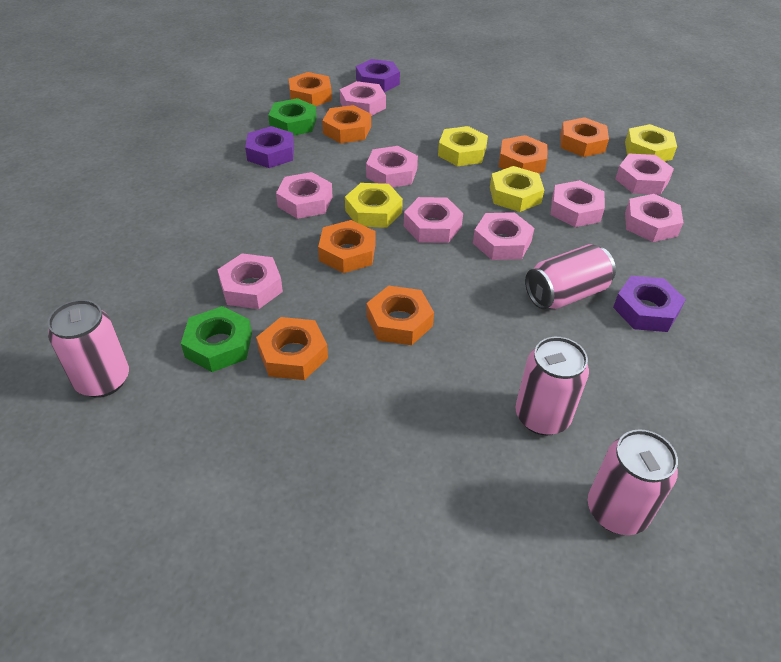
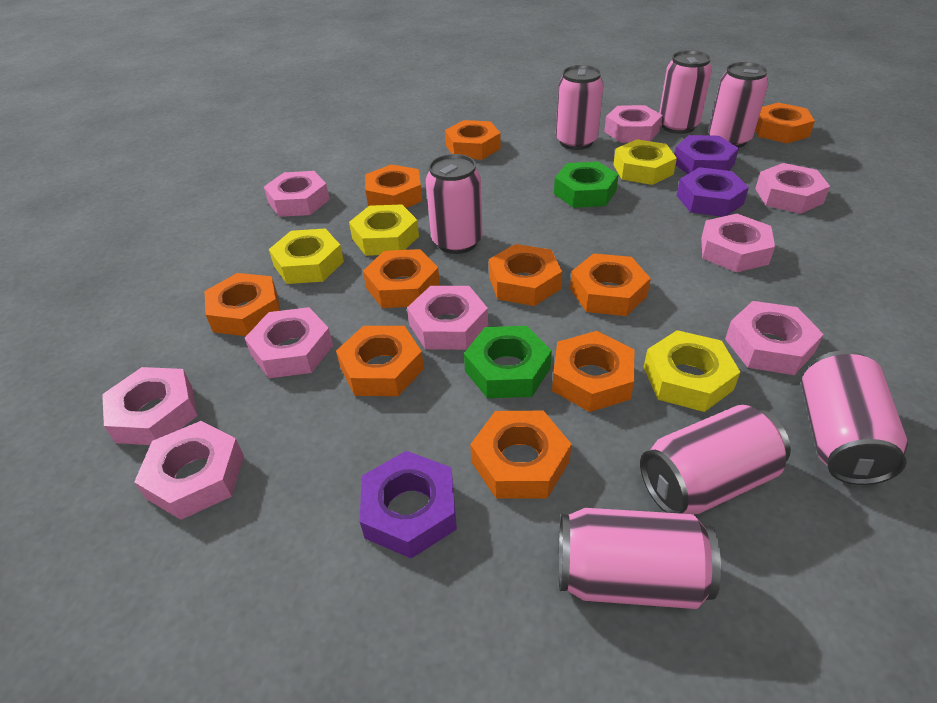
orange nut: 7 -> 10
pink can: 4 -> 7

